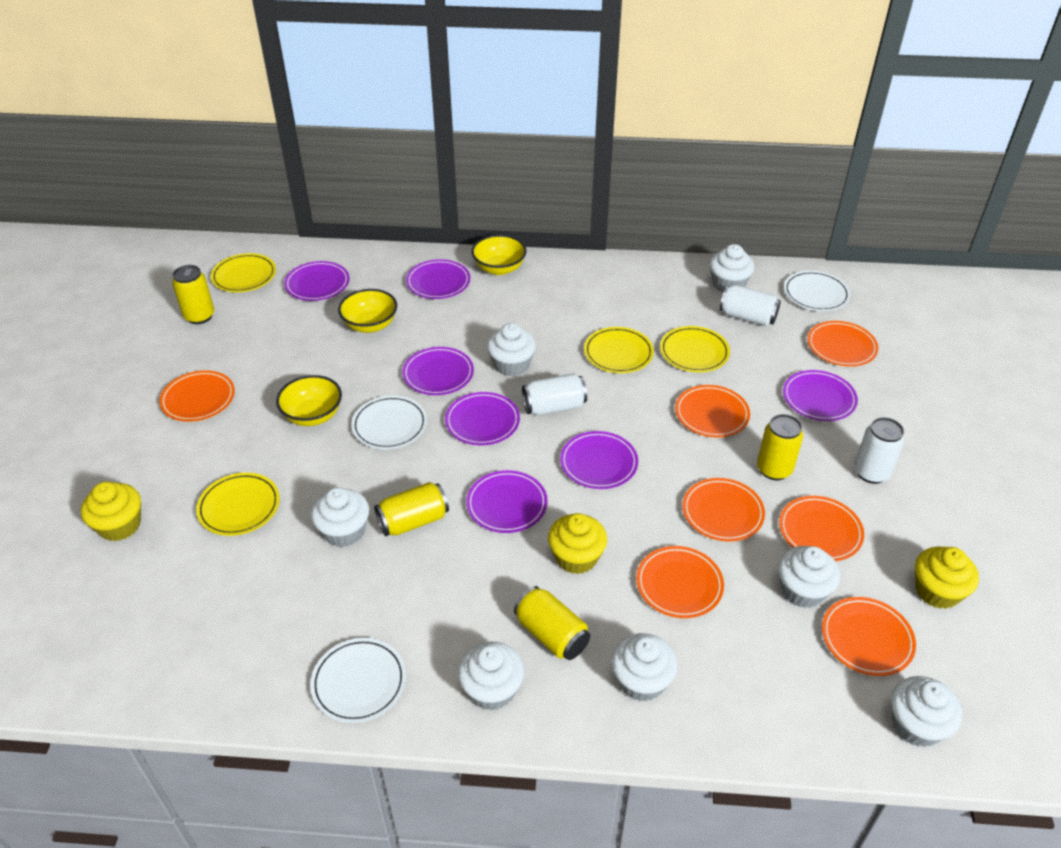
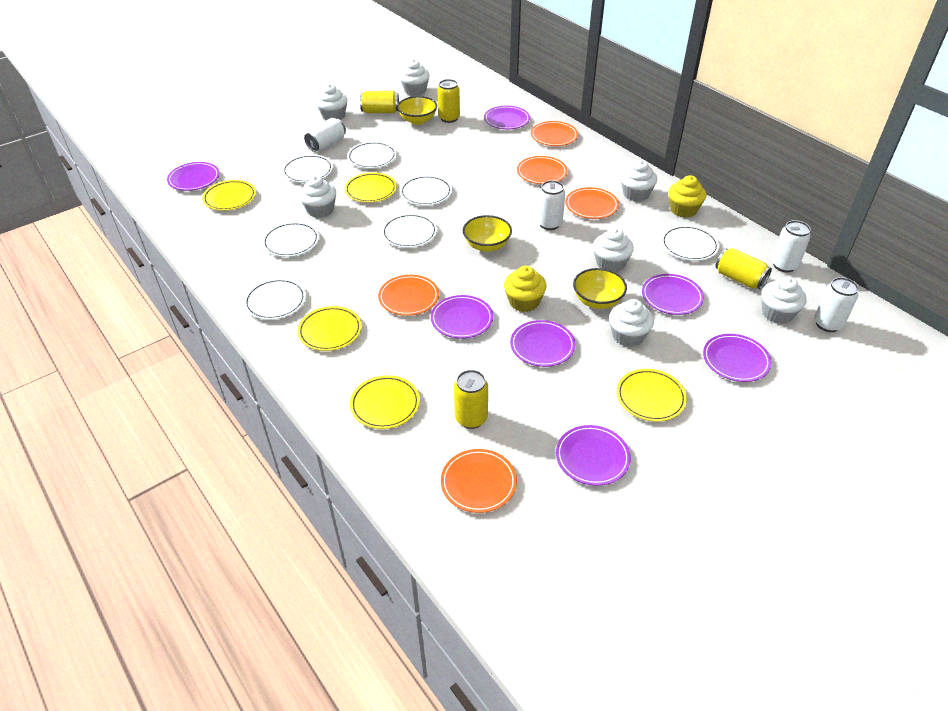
orange plate: 7 -> 5
white can: 3 -> 4
white plate: 3 -> 7
yellow cupcake: 3 -> 2
yellow plate: 4 -> 5

